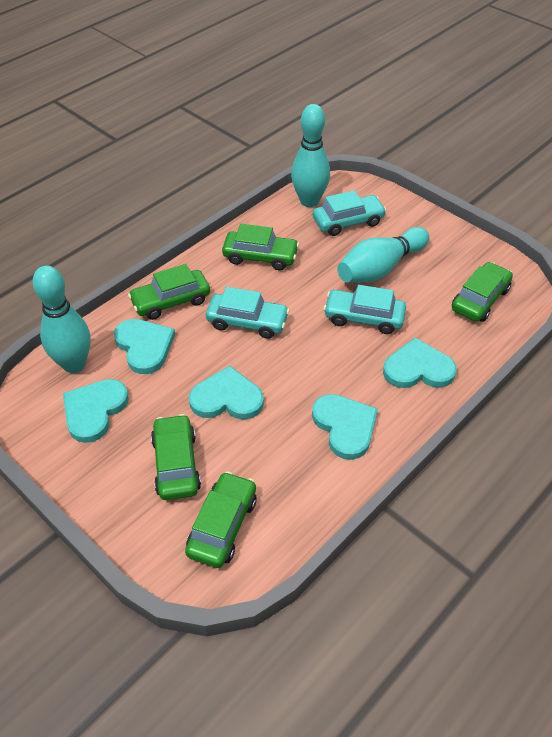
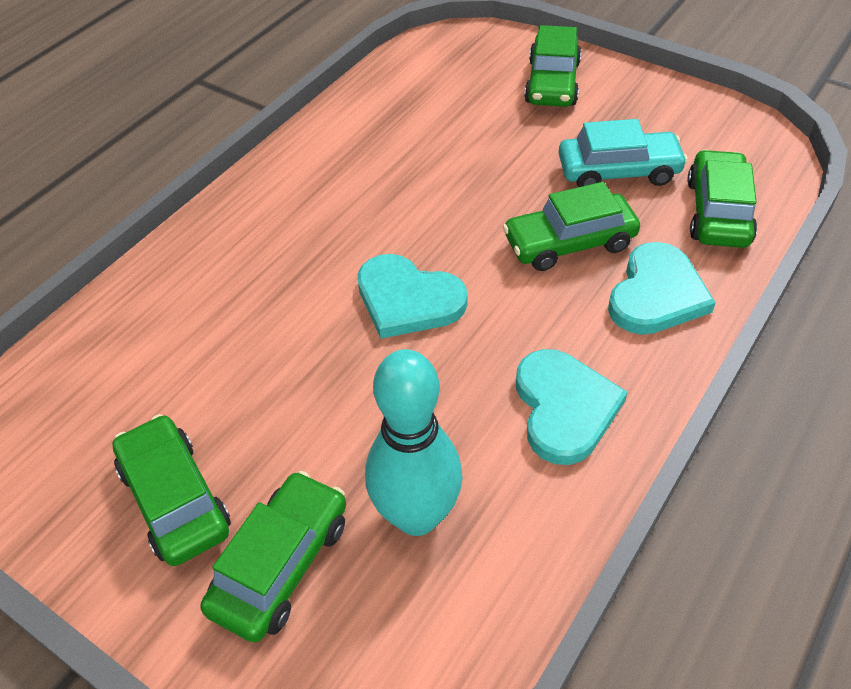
turquoise bowling pin: 3 -> 1
turquoise car: 3 -> 1
turquoise heart: 5 -> 3

